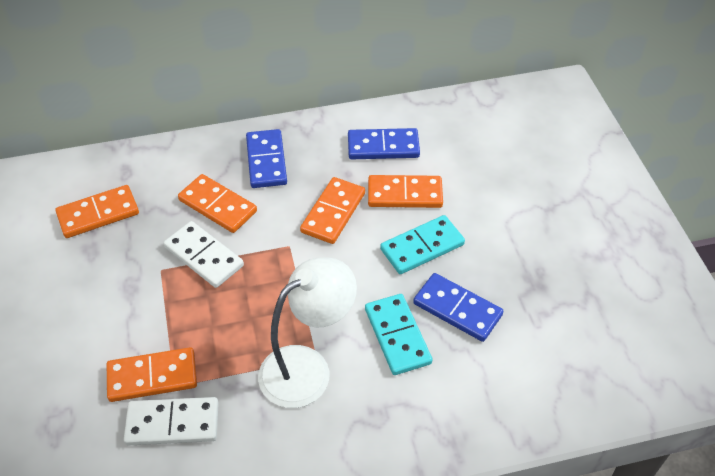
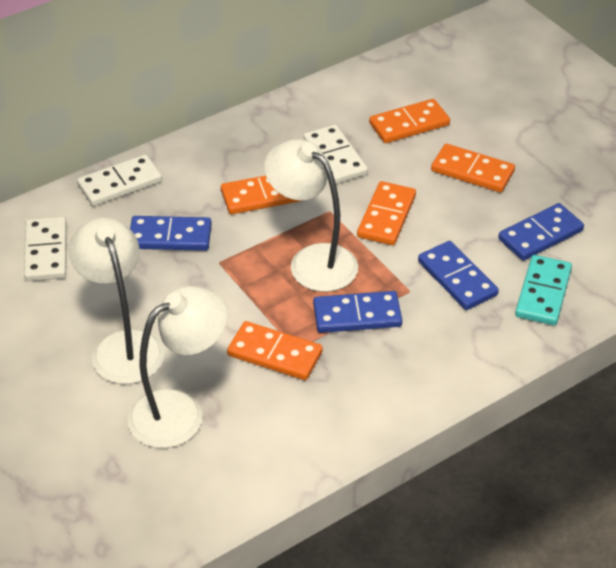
blue domino: 3 -> 4
turquoise domino: 2 -> 1
white domino: 2 -> 3
white lamp: 1 -> 3

